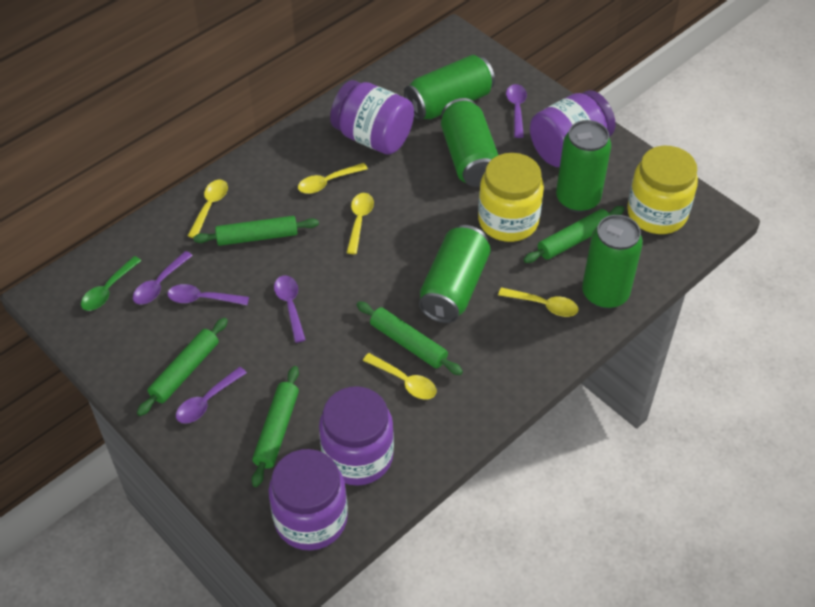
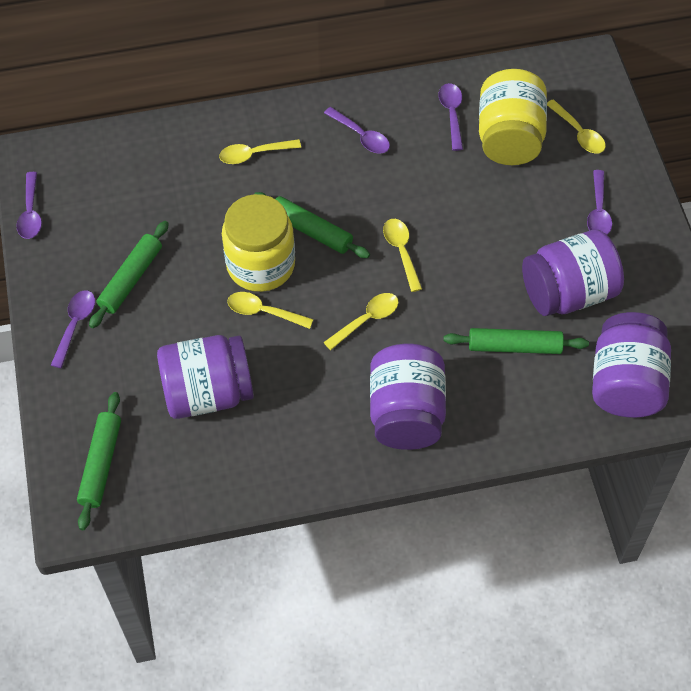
green can: 5 -> 0
green rolling pin: 5 -> 4
green spoon: 1 -> 0

